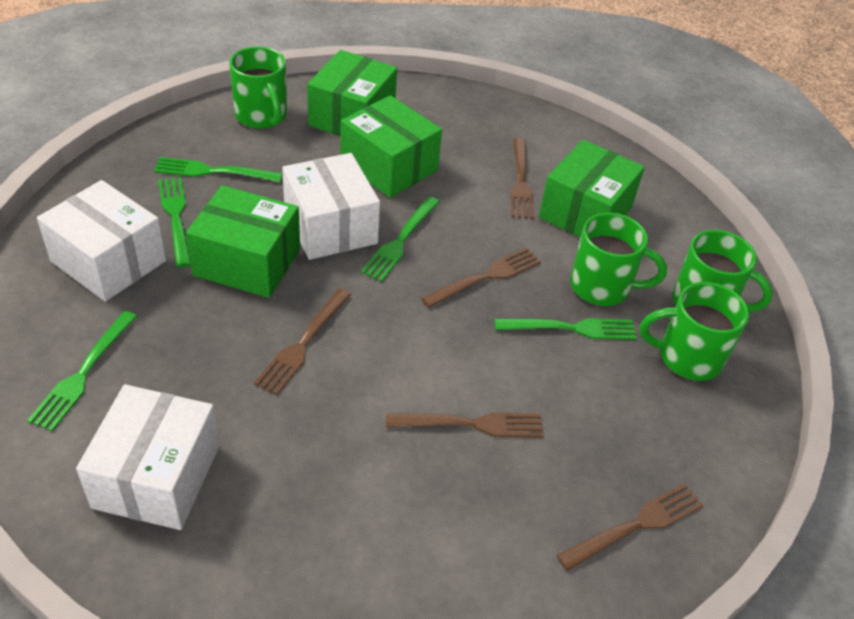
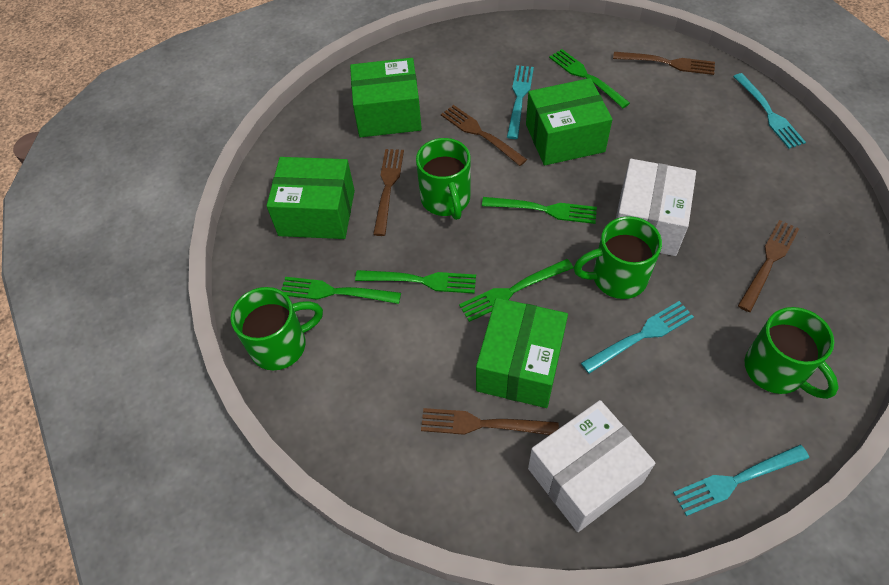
turquoise fork: 0 -> 4
white box: 3 -> 2

